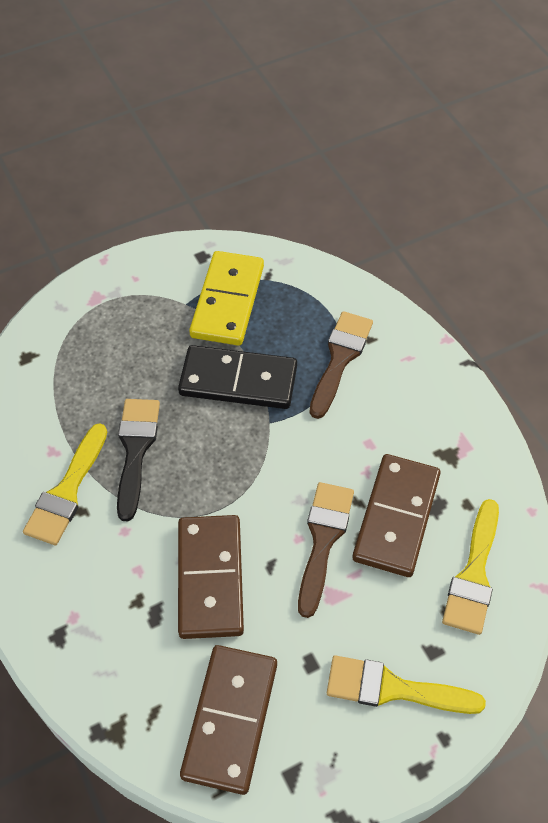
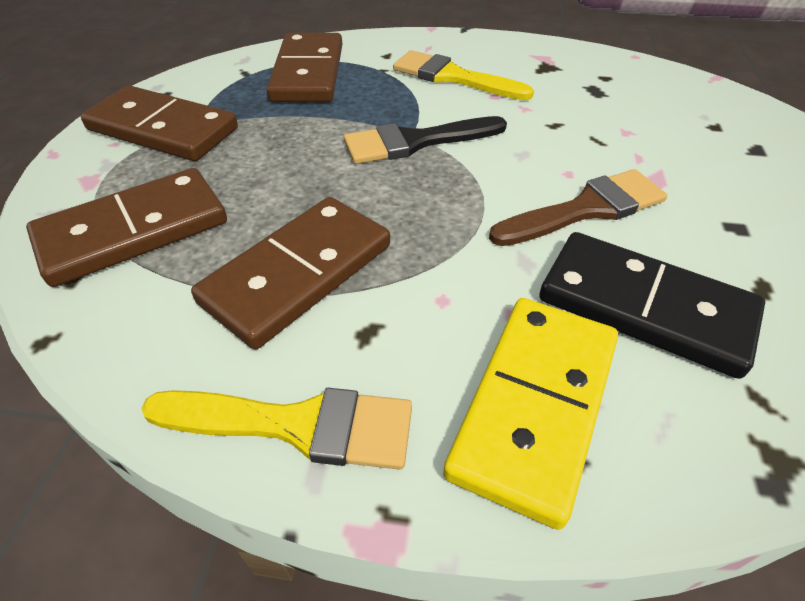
brown brush: 2 -> 1
brown domino: 3 -> 4
yellow brush: 3 -> 2

